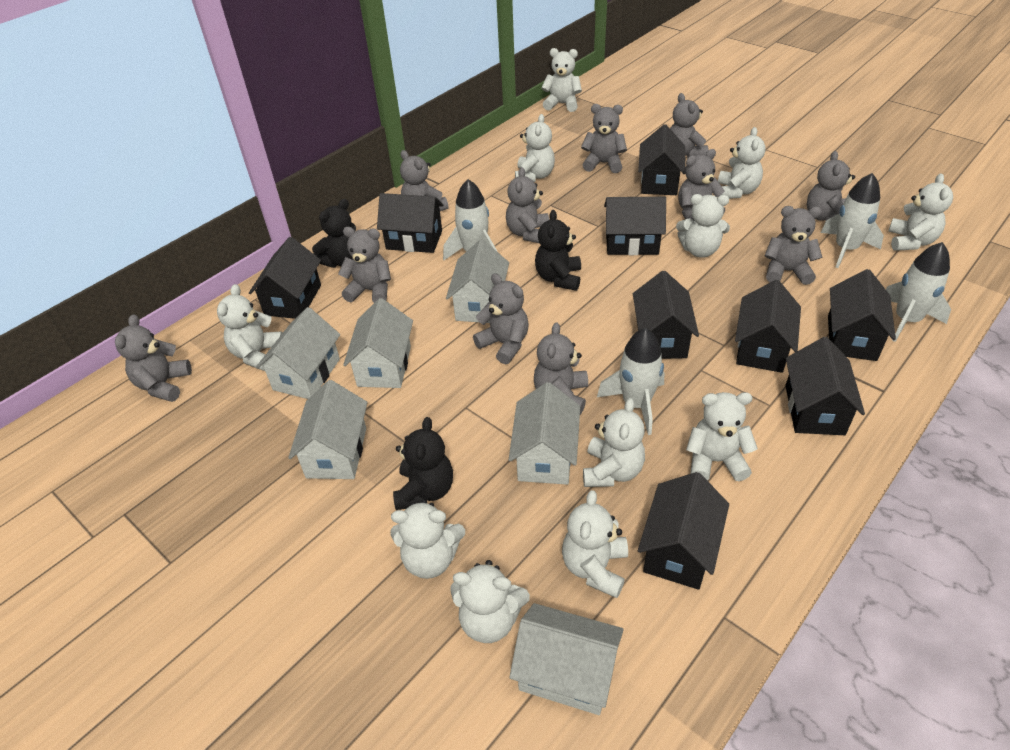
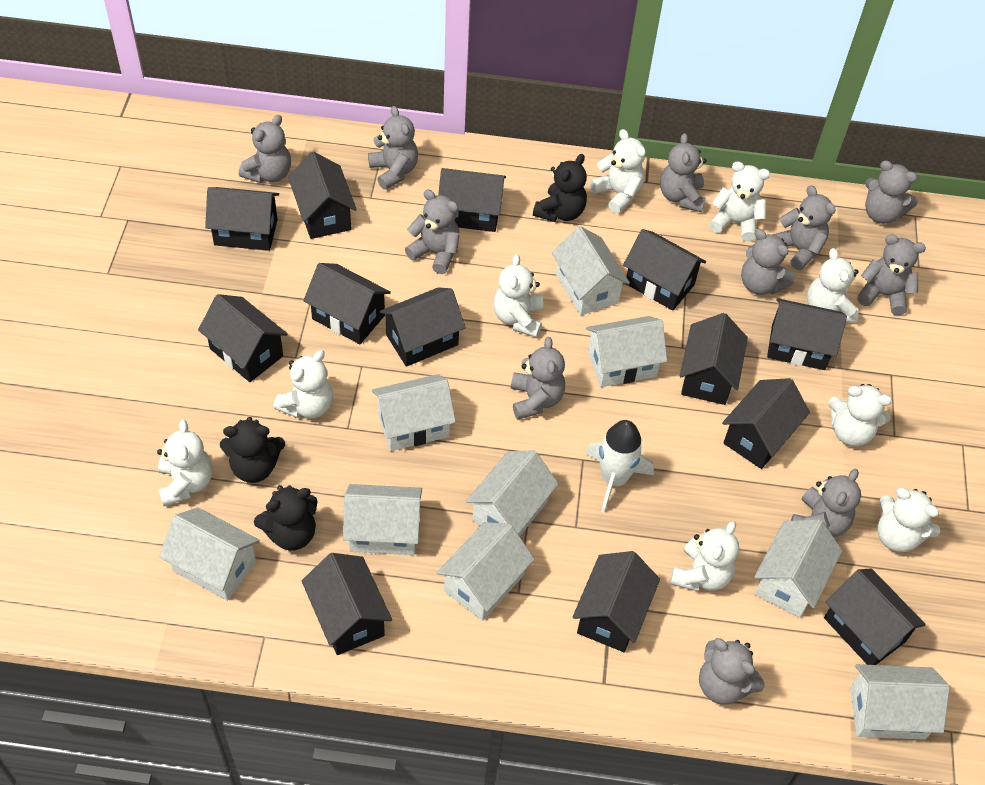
black house: 9 -> 13
white house: 6 -> 9
white rocket: 4 -> 1
white teddy bear: 11 -> 9

